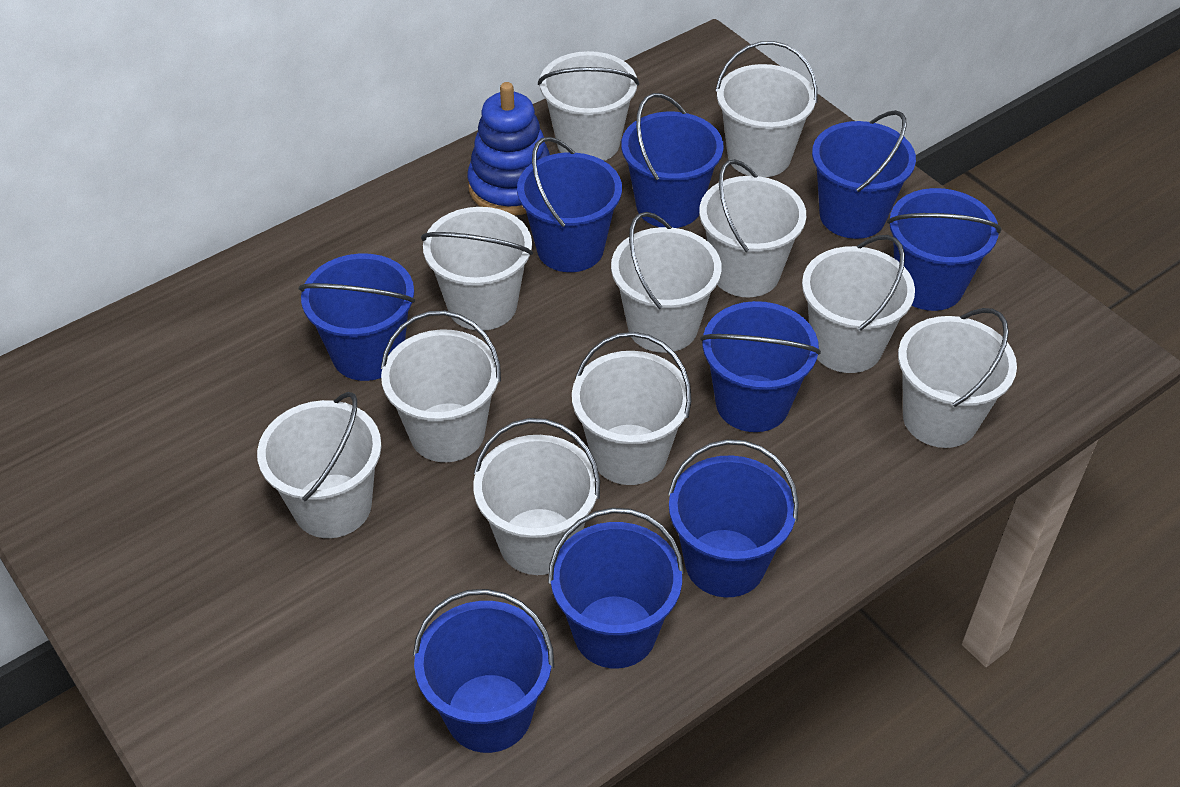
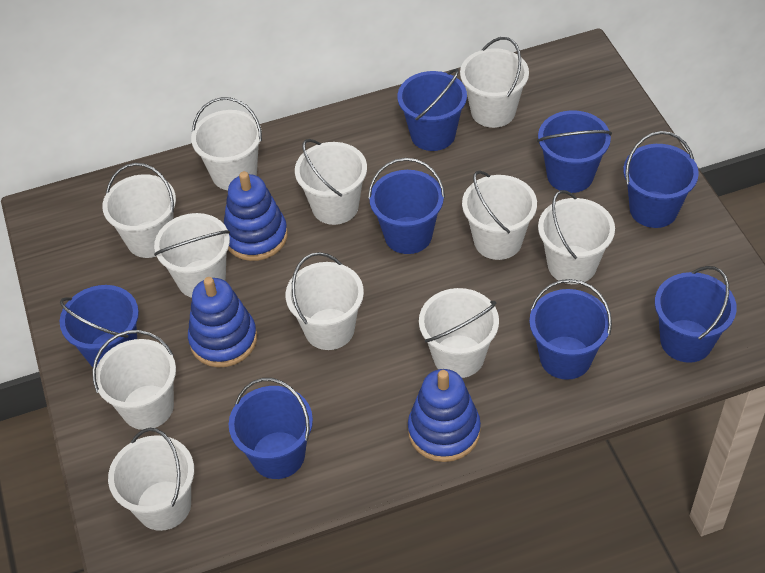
blue bucket: 9 -> 8
blue stacking toy: 1 -> 3

